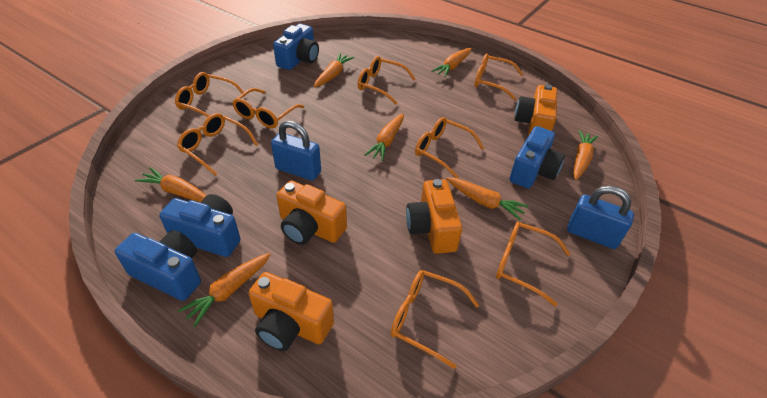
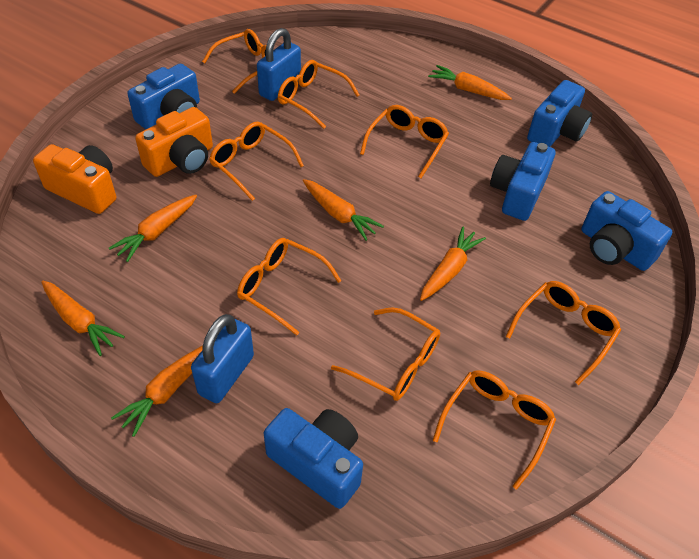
blue camera: 4 -> 5
orange camera: 4 -> 2
orange carrot: 7 -> 6

